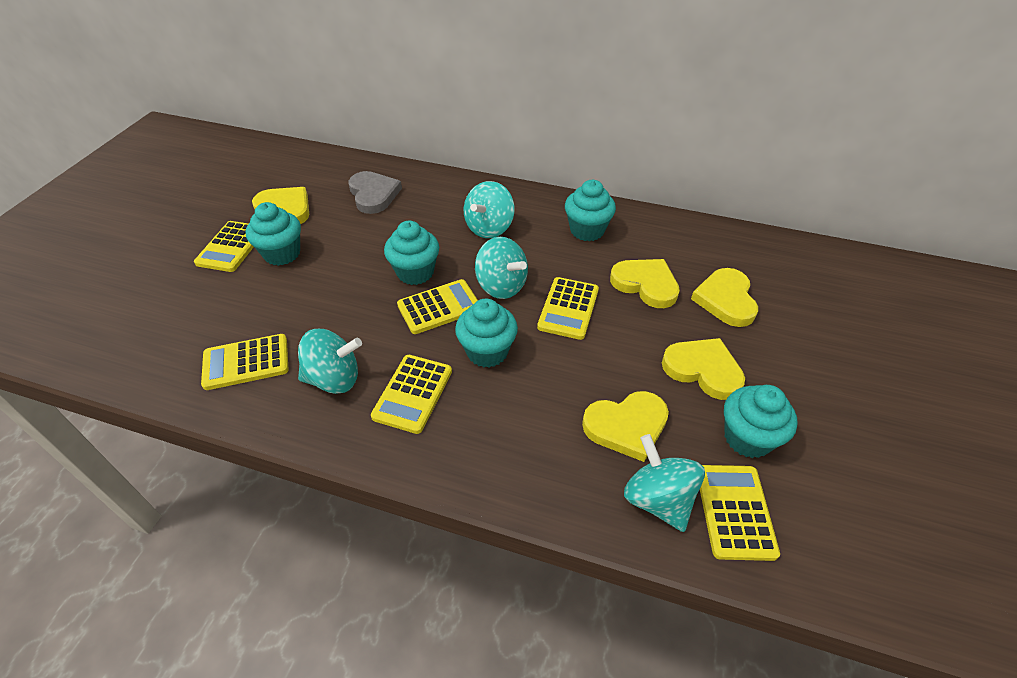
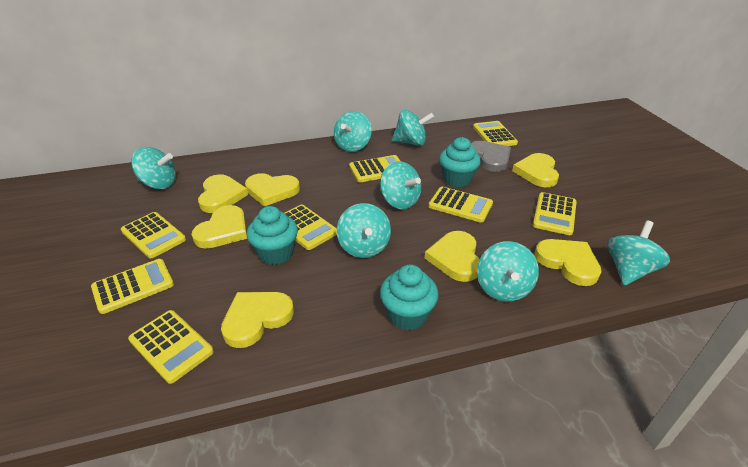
turquoise cupcake: 5 -> 3
turquoise spinning top: 4 -> 7
yellow calculator: 6 -> 8
yellow heart: 5 -> 7

